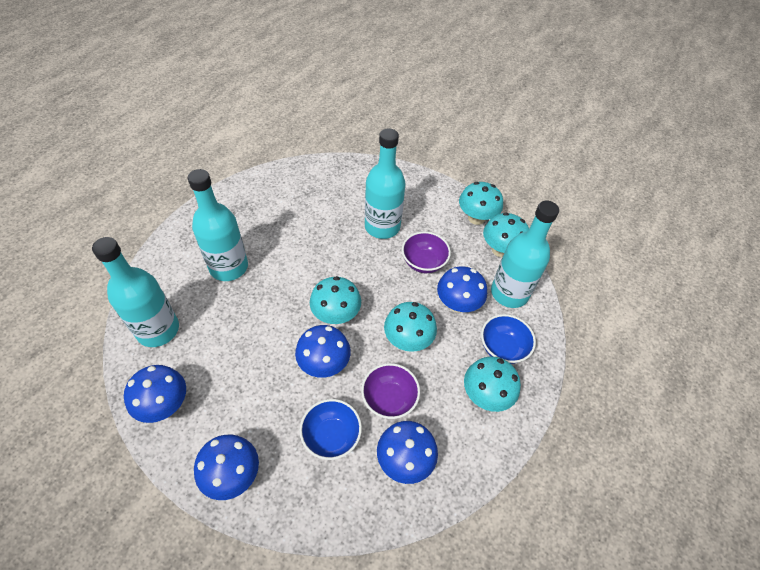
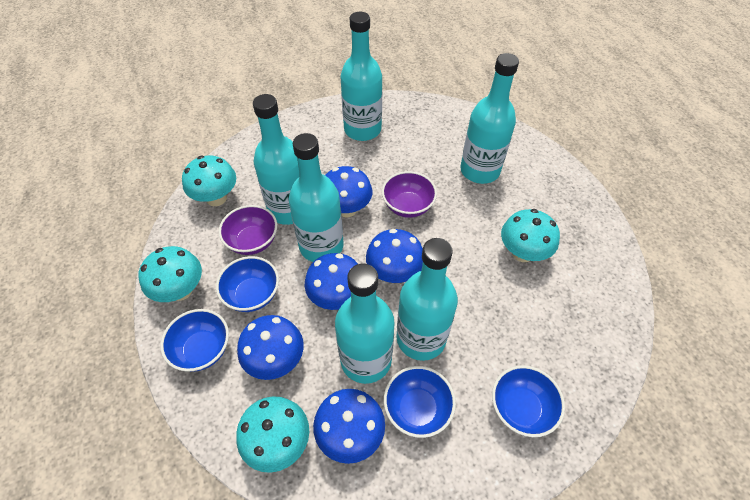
blue bowl: 2 -> 4
turquoise bottle: 4 -> 6
turquoise mushroom: 5 -> 4

